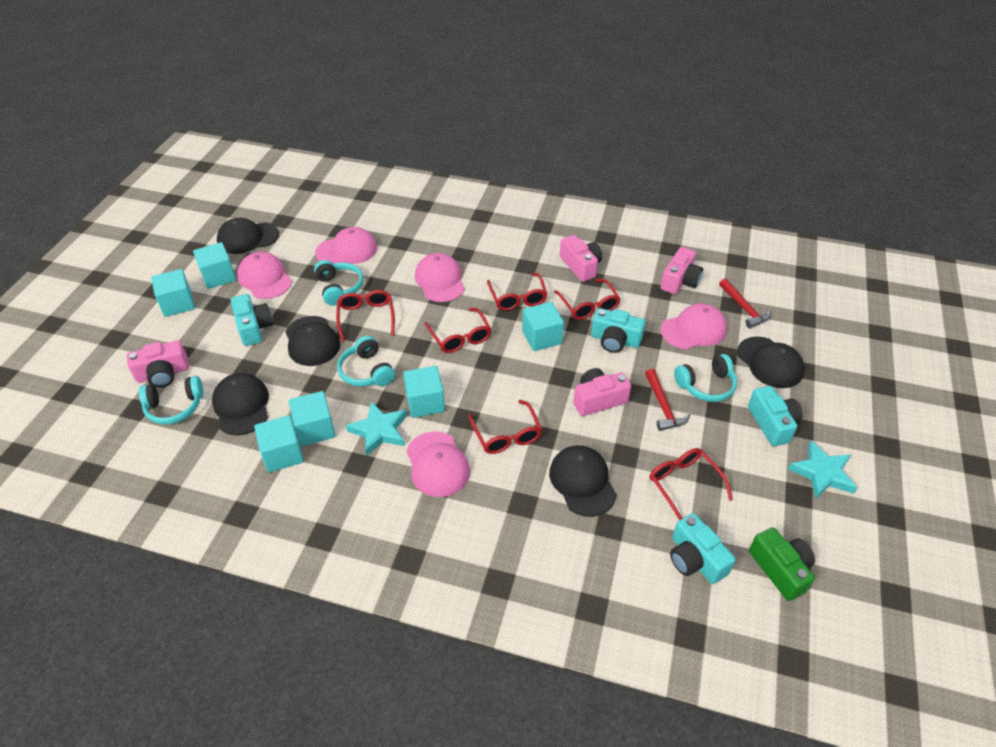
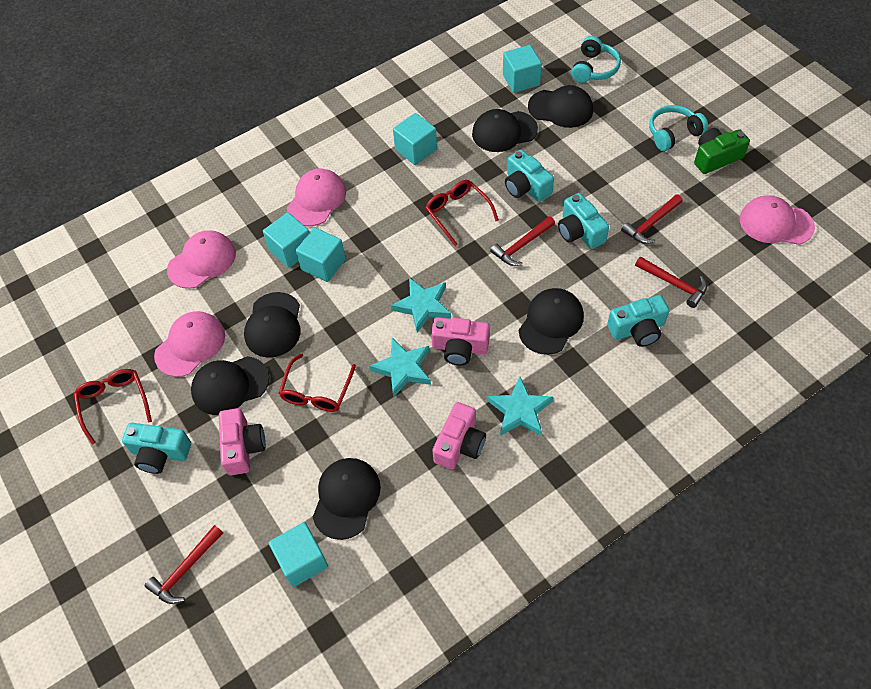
black cap: 5 -> 6
pink camera: 4 -> 3
pink cap: 5 -> 4
red glasses: 6 -> 3
red hammer: 2 -> 4
turquoise cube: 6 -> 5
turquoise headphones: 4 -> 2
turquoise star: 2 -> 3

